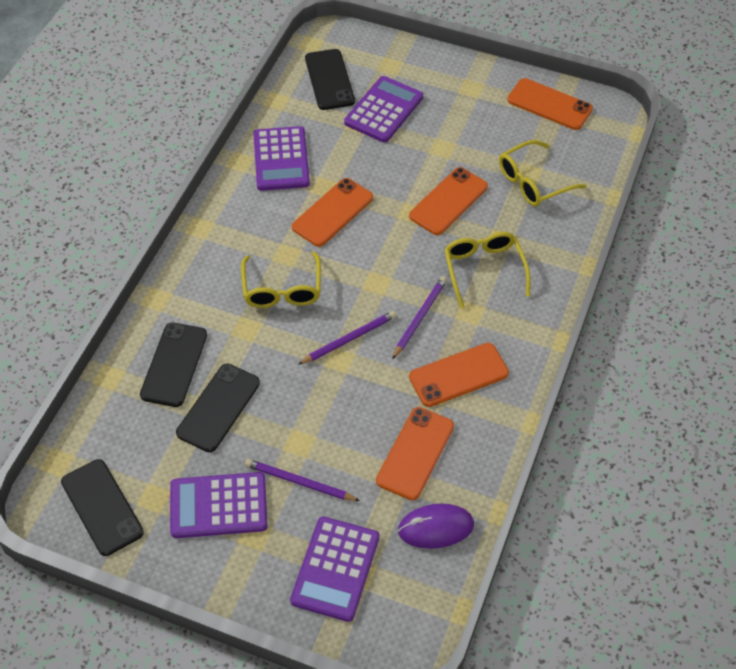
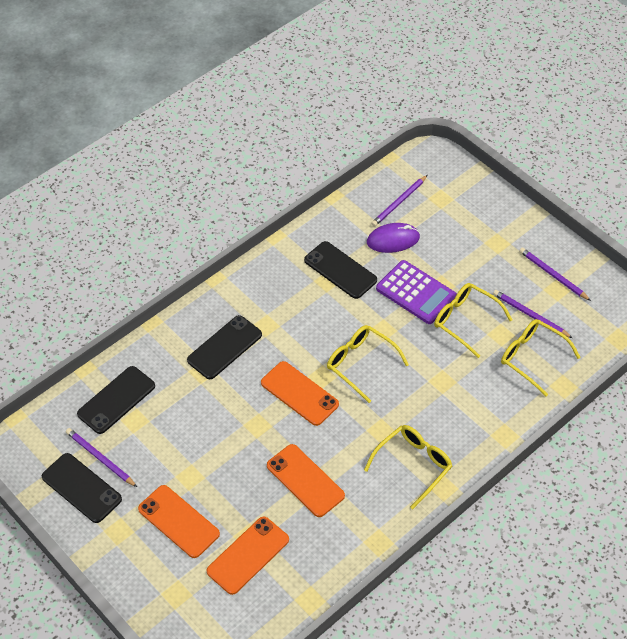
orange phone: 5 -> 4
purple calculator: 4 -> 1
purple pencil: 3 -> 4
yellow glasses: 3 -> 4

